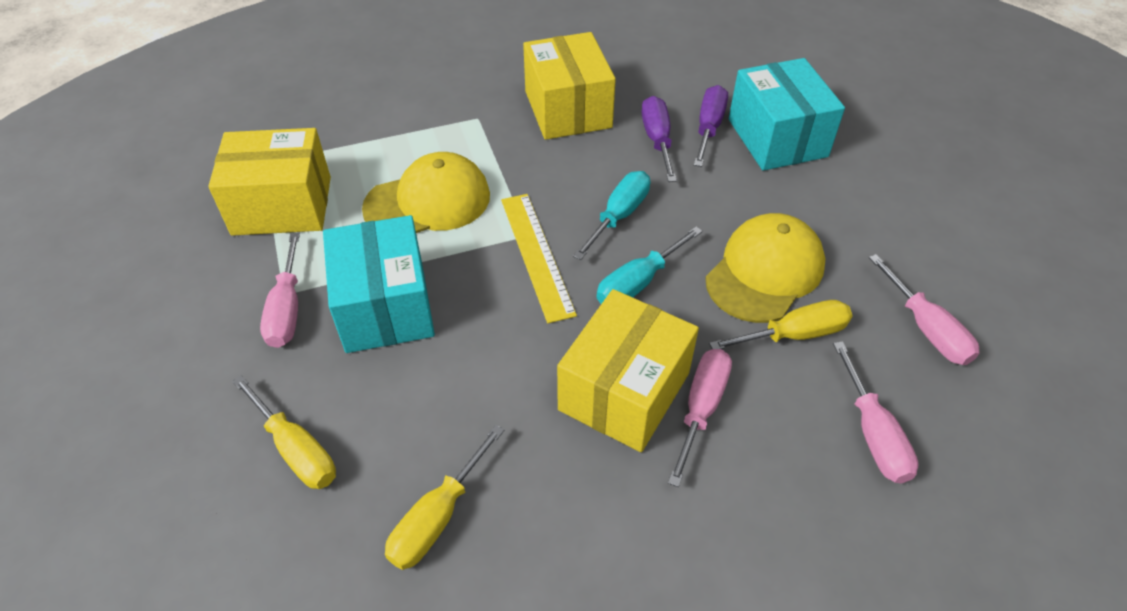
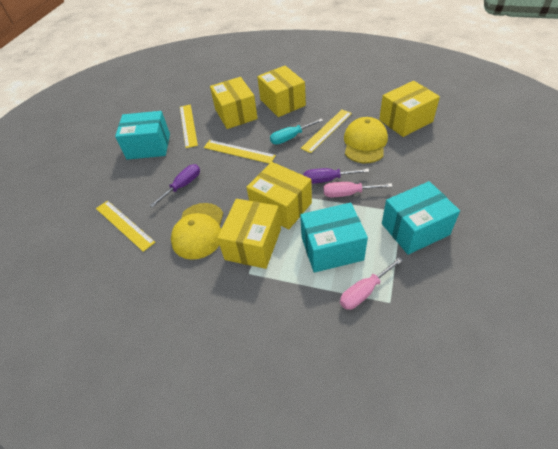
pink screwdriver: 4 -> 2
turquoise box: 2 -> 3
turquoise screwdriver: 2 -> 1
yellow box: 3 -> 5
yellow ruler: 1 -> 4
yellow screwdriver: 3 -> 0

